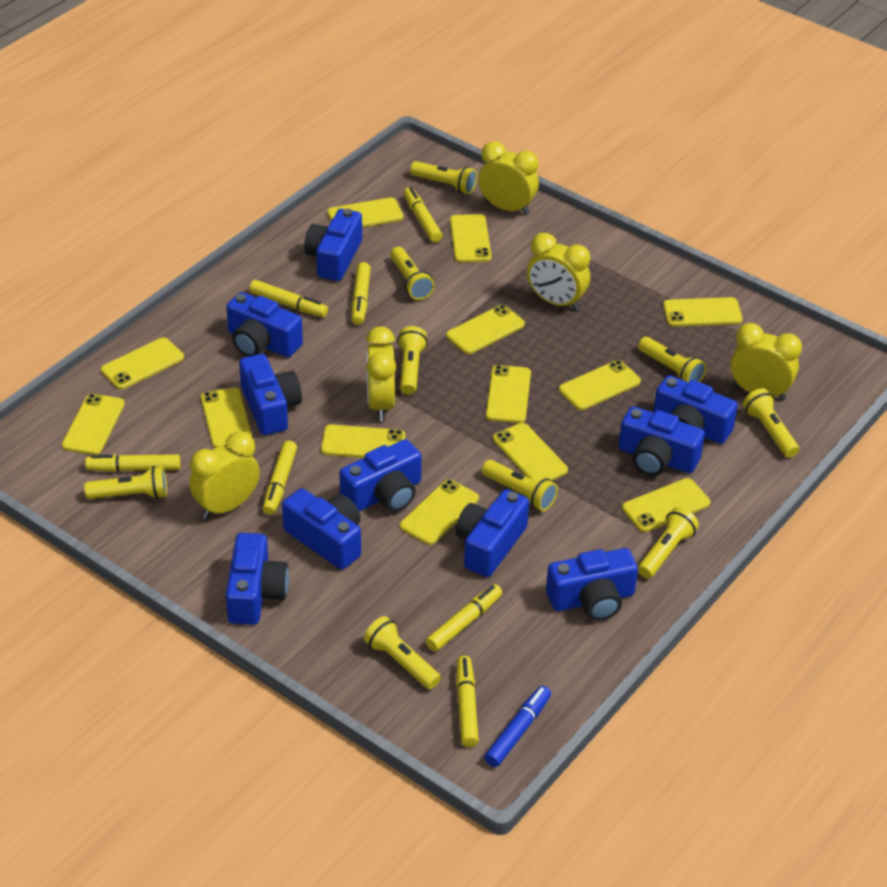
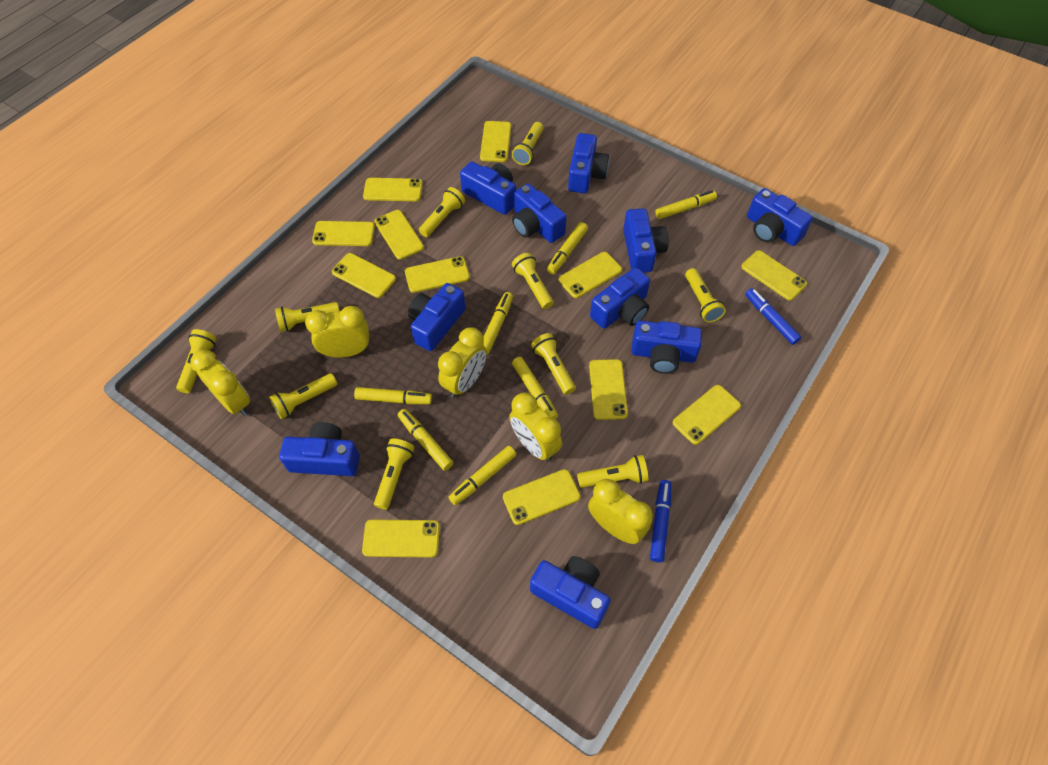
blue marker: 1 -> 2
yellow flashlight: 9 -> 10
yellow phone: 13 -> 12

